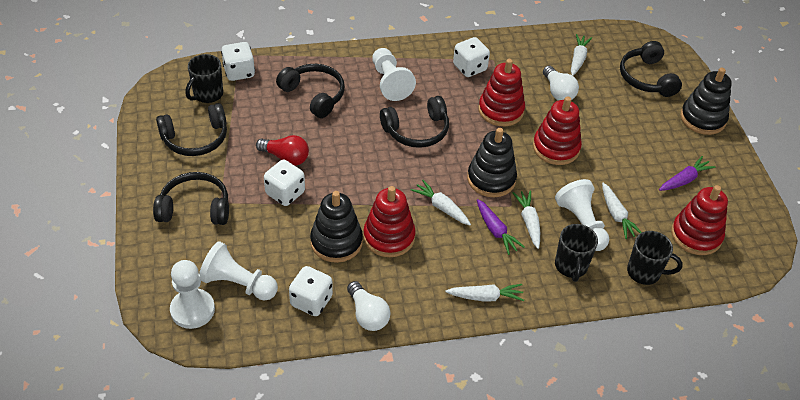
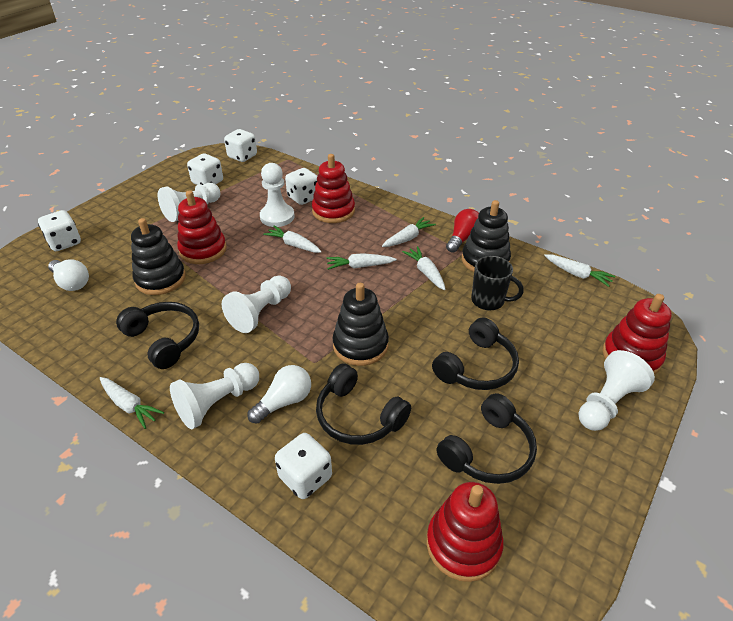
black headphones: 5 -> 4
black mug: 3 -> 1
purple carrot: 2 -> 0
white carrot: 5 -> 6
white dice: 4 -> 5
white pawn: 4 -> 5

